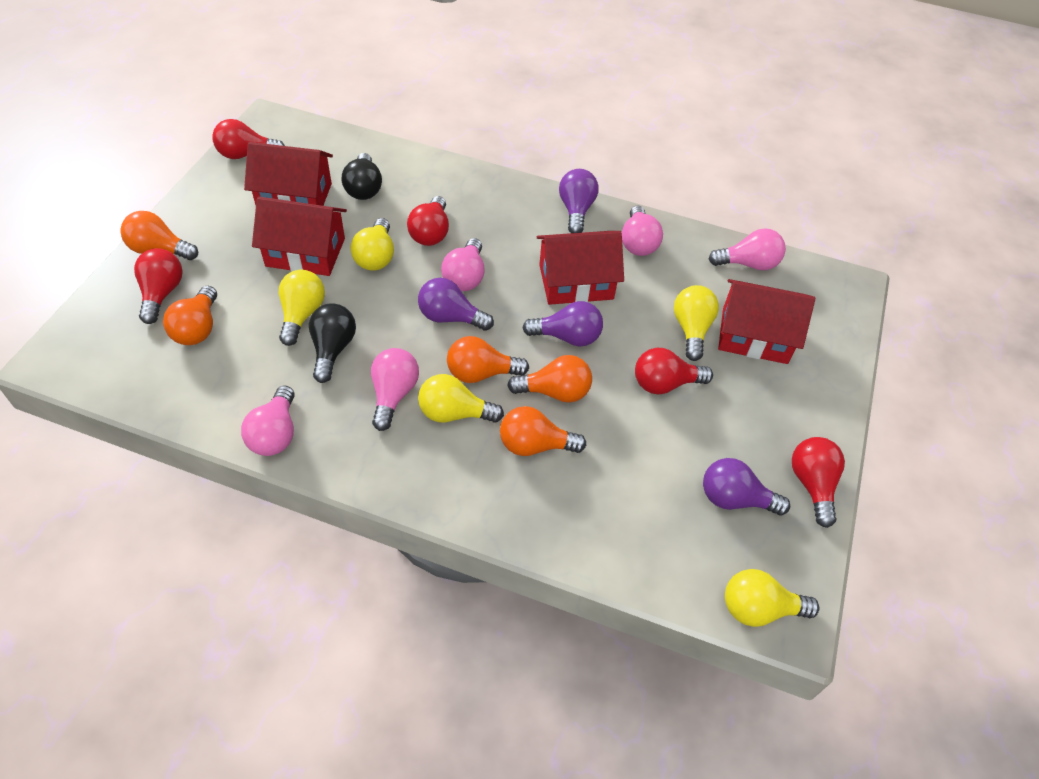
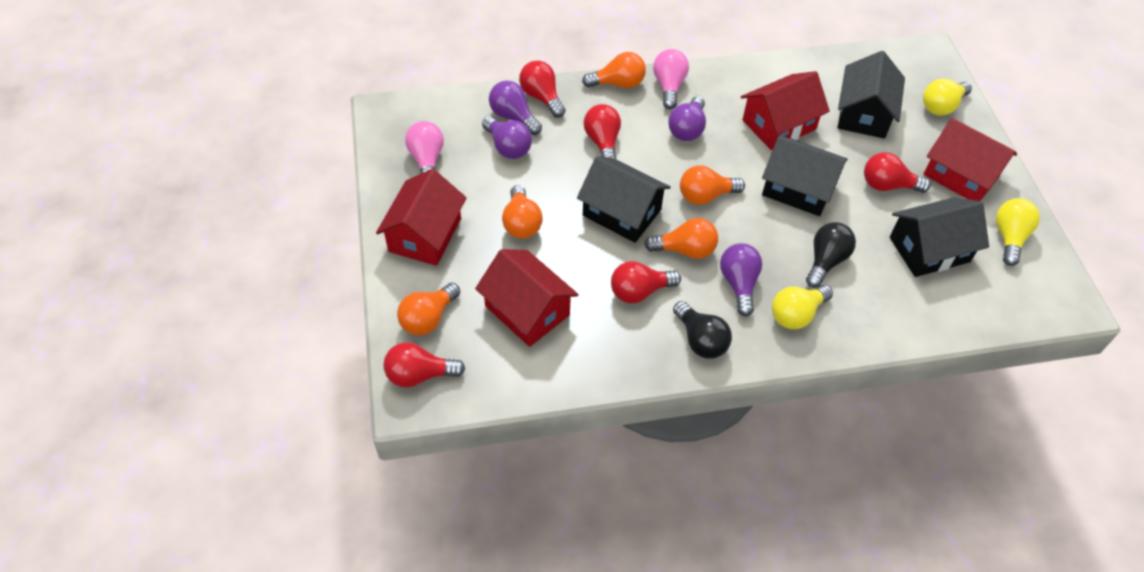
black house: 0 -> 4
pink light bulb: 5 -> 2
yellow light bulb: 5 -> 3

